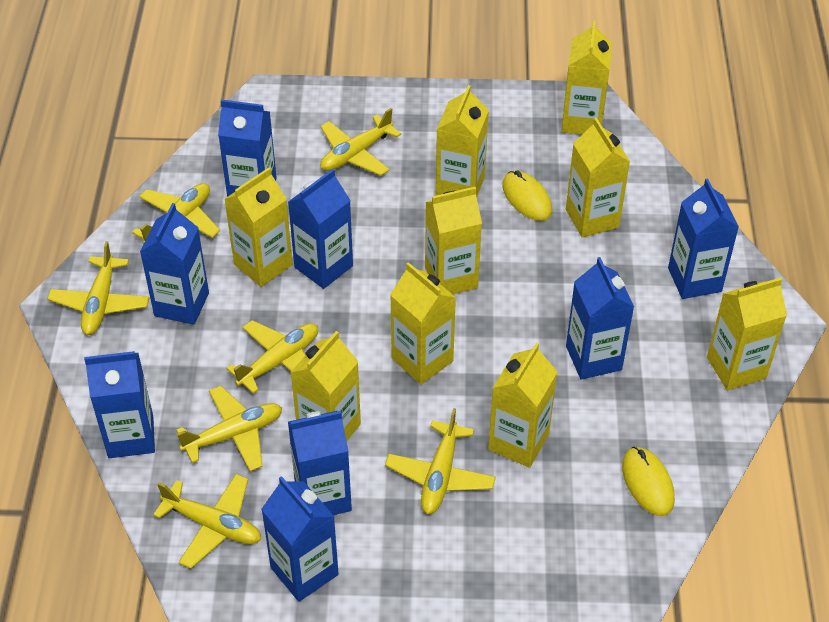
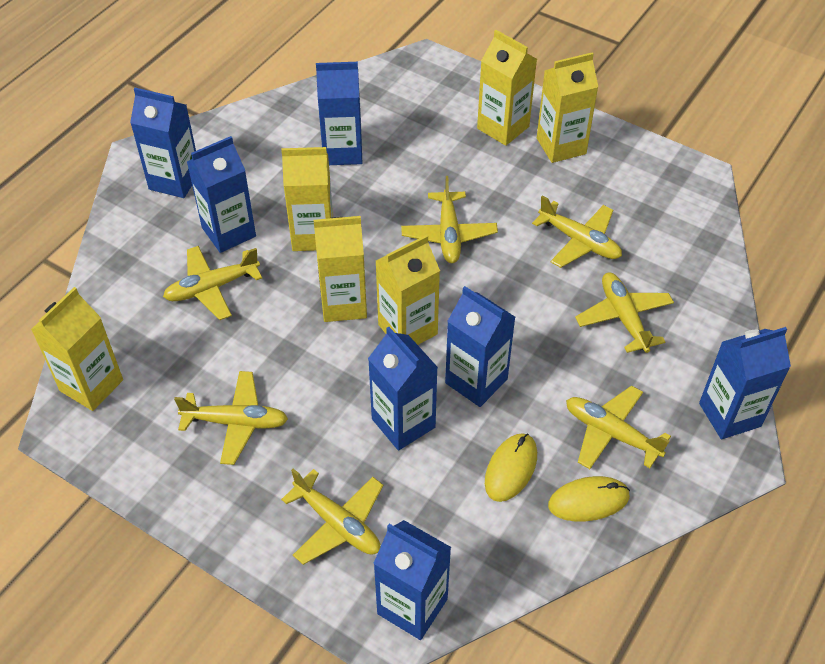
blue carton: 8 -> 7
yellow carton: 9 -> 6

